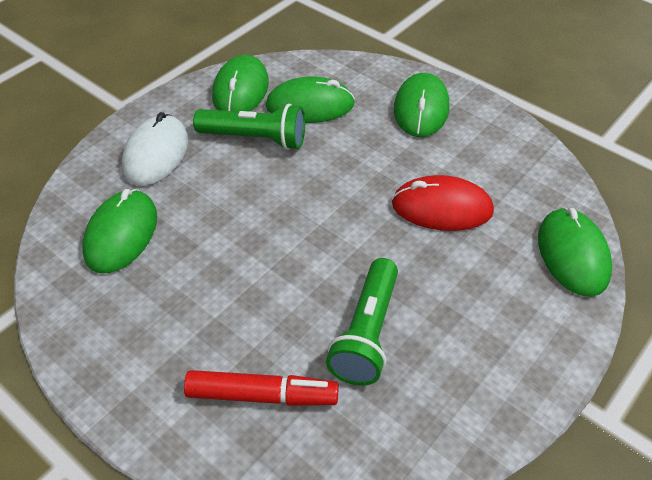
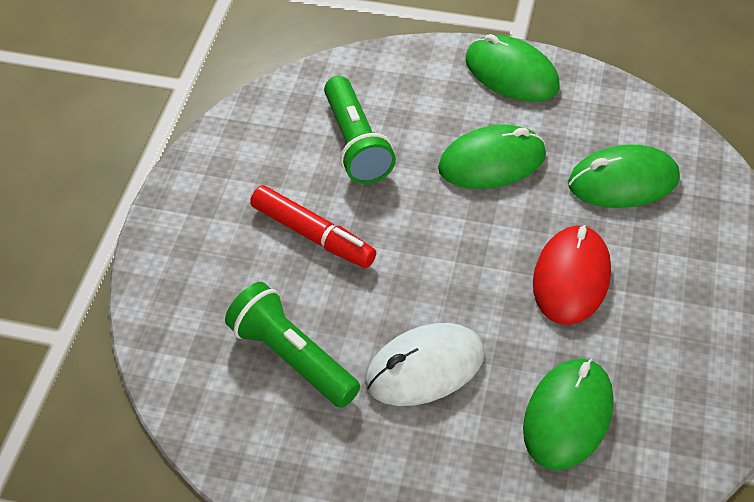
green mouse: 5 -> 4

